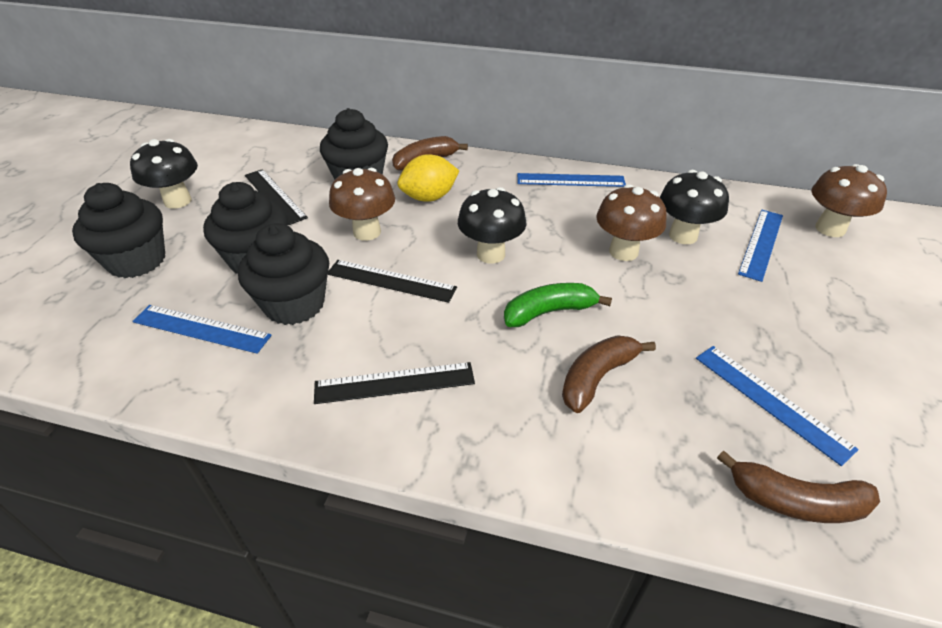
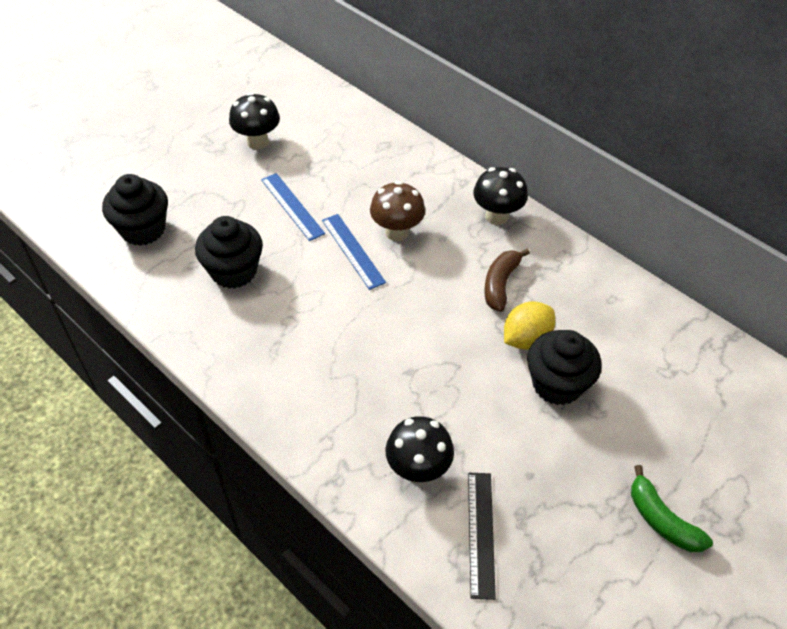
black cupcake: 4 -> 3
black ruler: 3 -> 1
blue ruler: 4 -> 2
brown banana: 3 -> 1
brown mushroom: 3 -> 1

